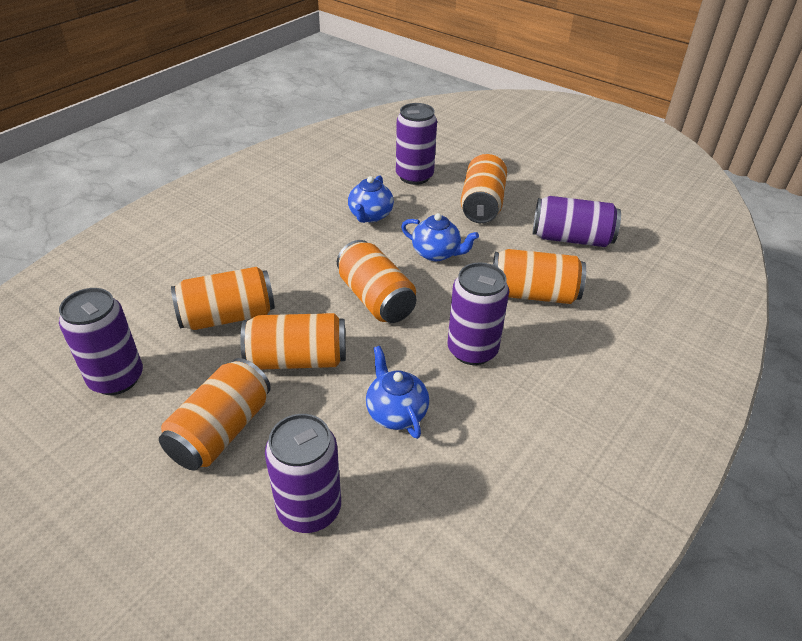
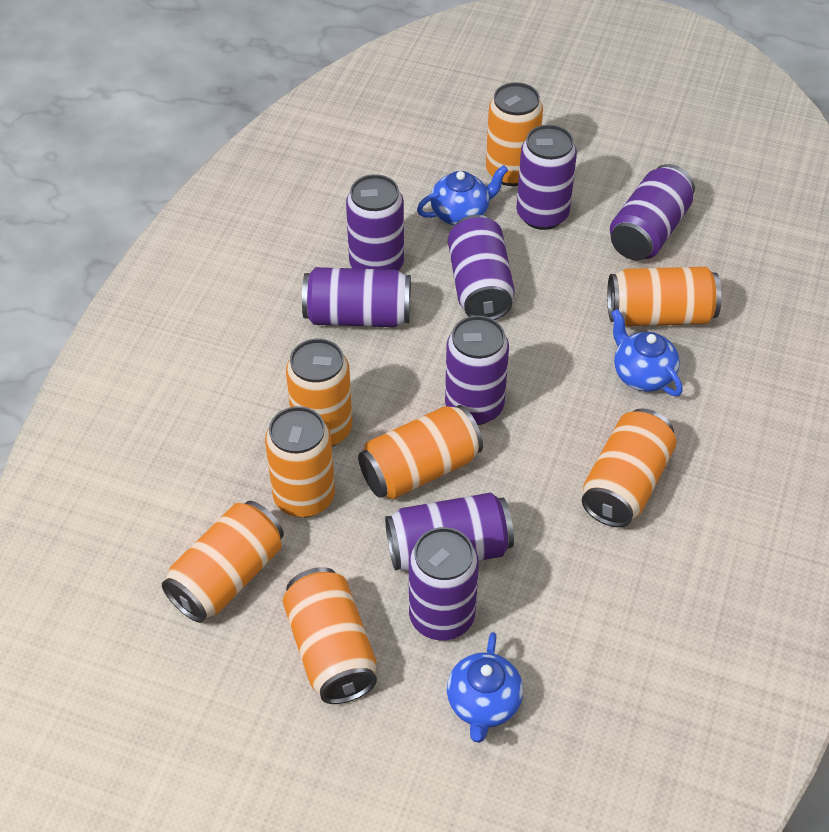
orange can: 6 -> 8
purple can: 5 -> 8

